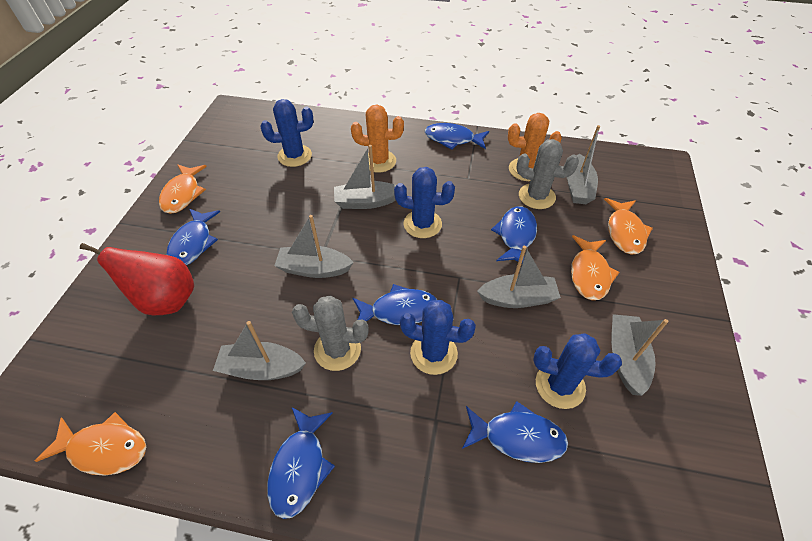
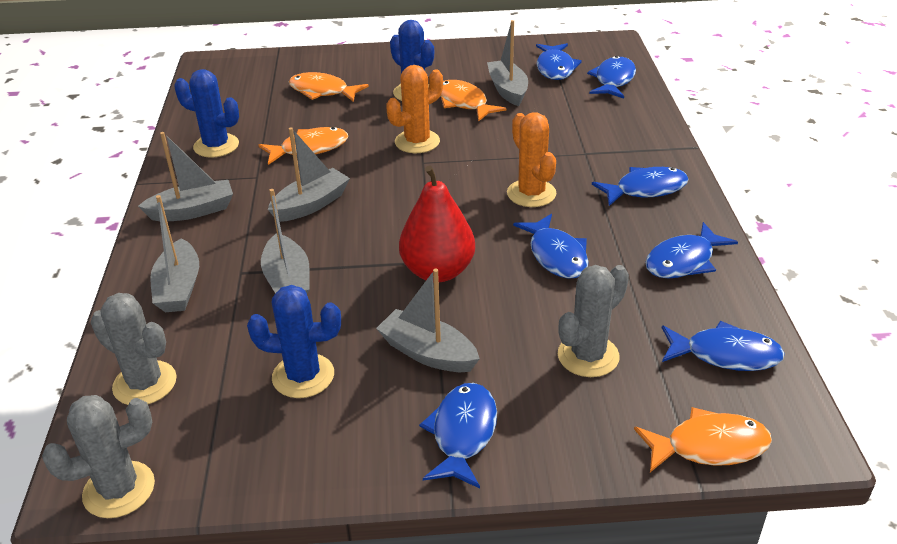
blue cactus: 4 -> 3
blue fish: 6 -> 7
grey cactus: 2 -> 3

